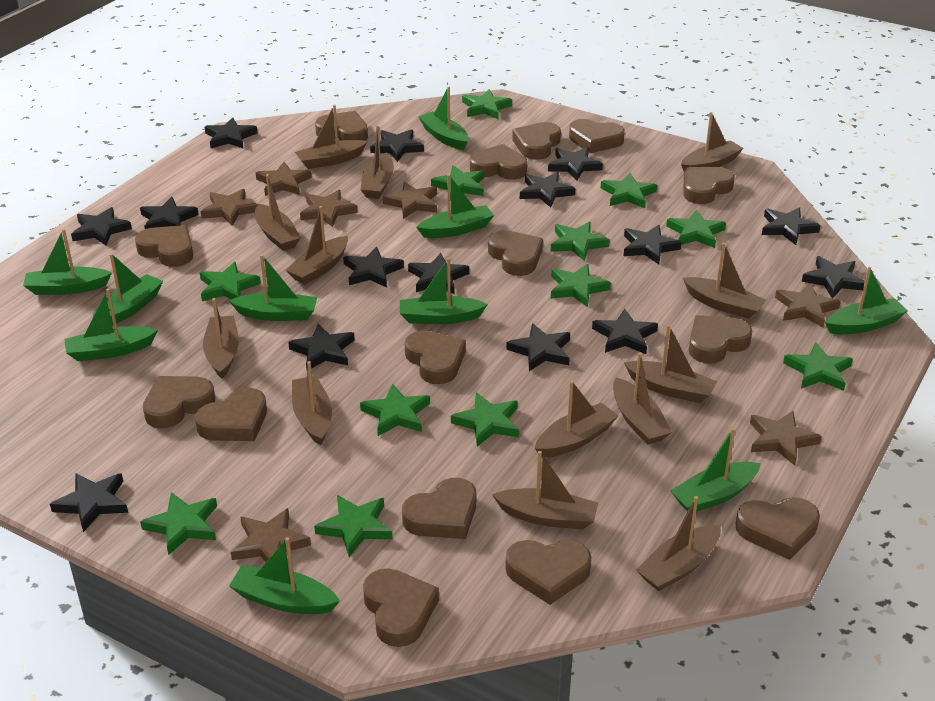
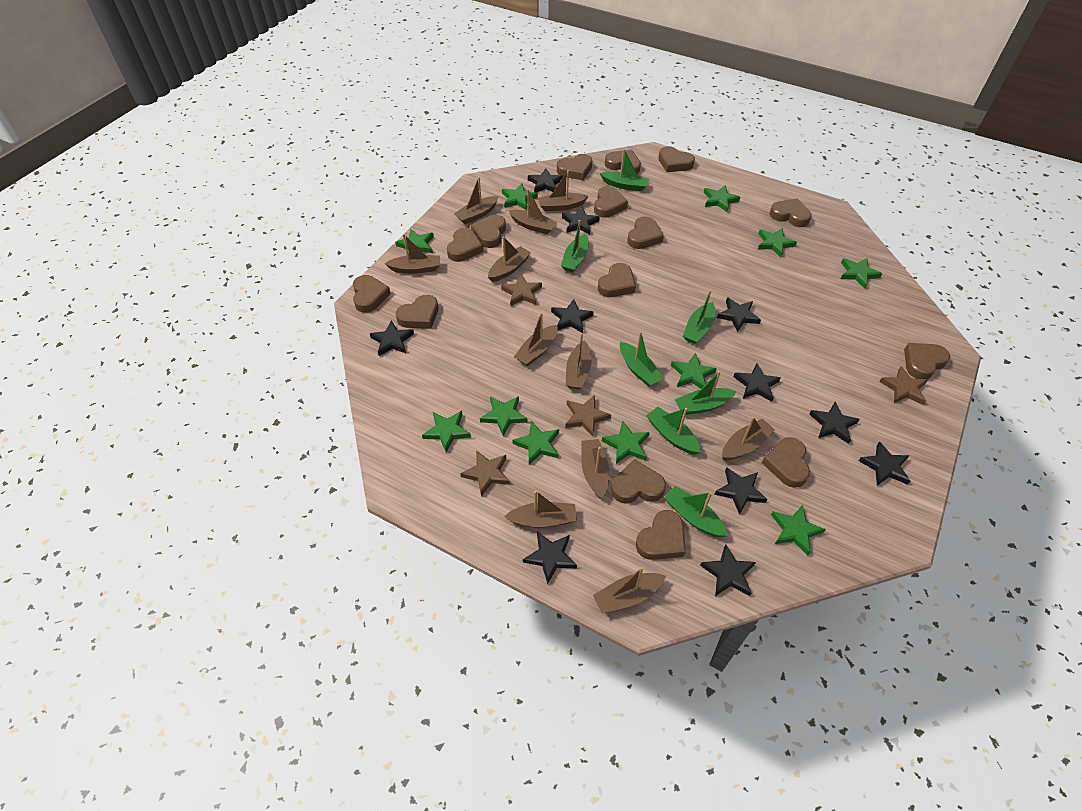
black star: 15 -> 11
brown boat: 13 -> 11
brown star: 7 -> 4
green boat: 10 -> 7
green star: 12 -> 11

